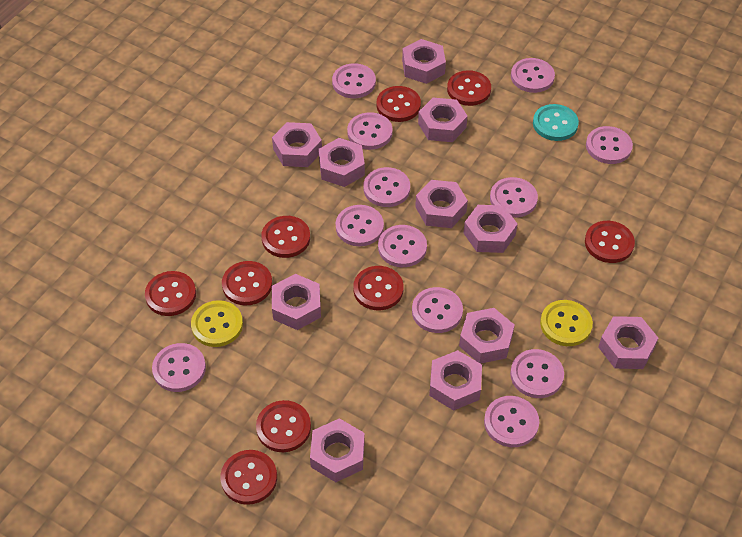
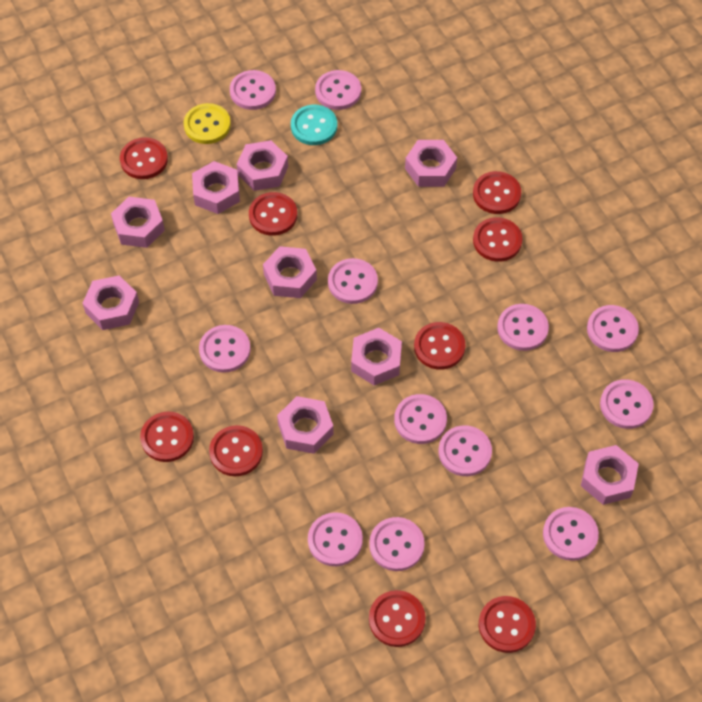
pink nut: 11 -> 9
yellow button: 2 -> 1

